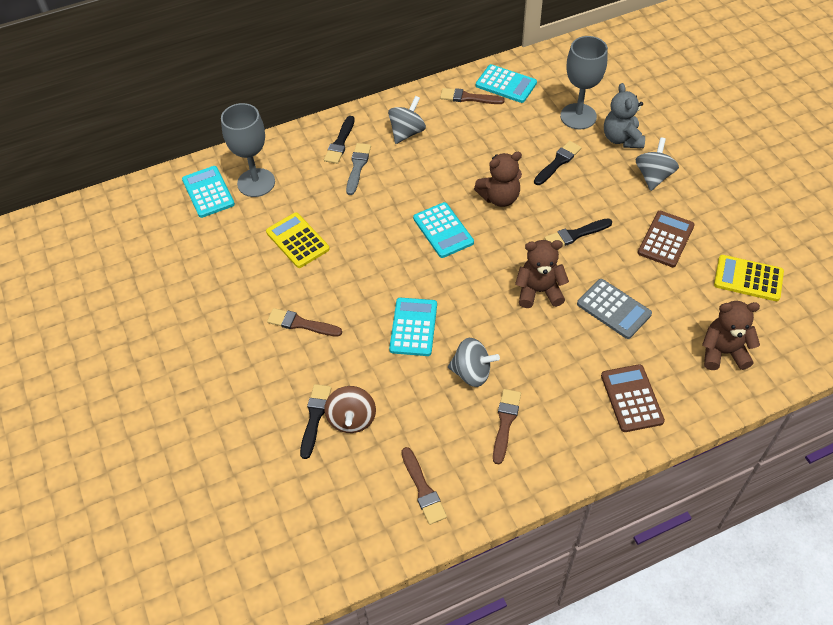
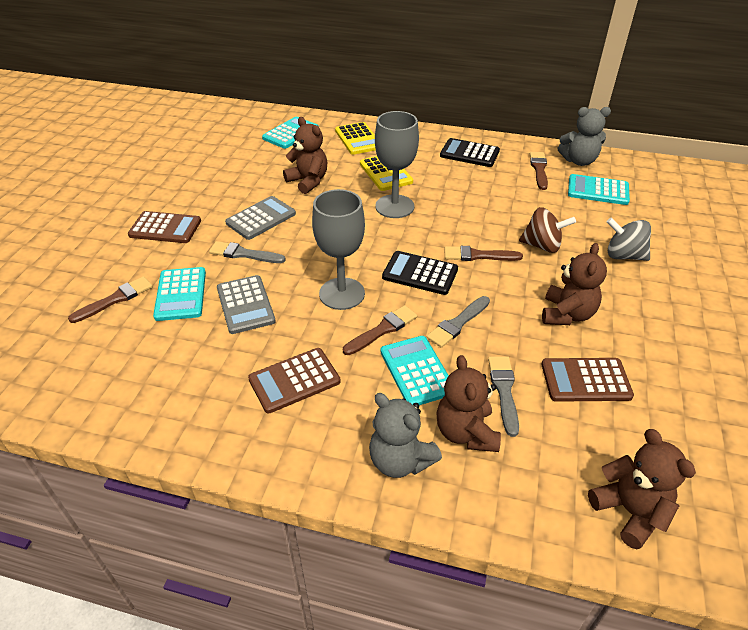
black brush: 4 -> 0
black calculator: 0 -> 2
brown calculator: 2 -> 3
brown teddy bear: 3 -> 4
grey brush: 1 -> 3
grey calculator: 1 -> 2
grey spinning top: 3 -> 1
grey teddy bear: 1 -> 2

